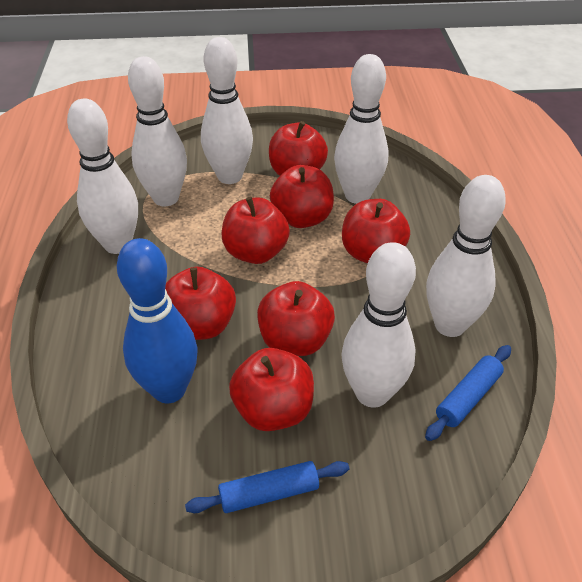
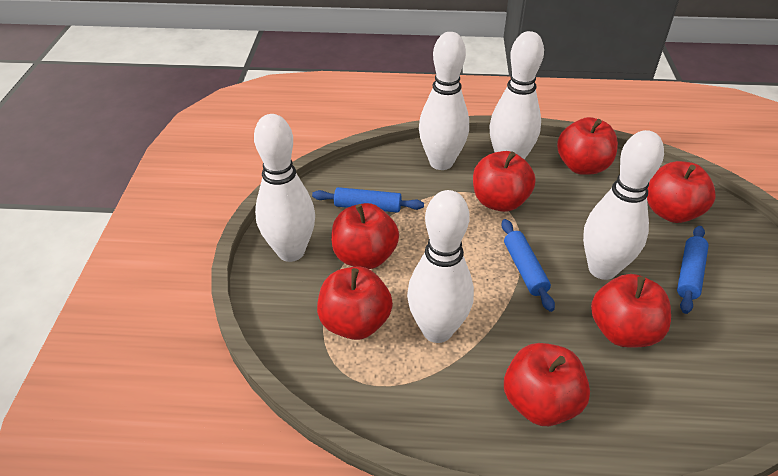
blue bowling pin: 1 -> 0
blue rolling pin: 2 -> 3
white bowling pin: 6 -> 5

